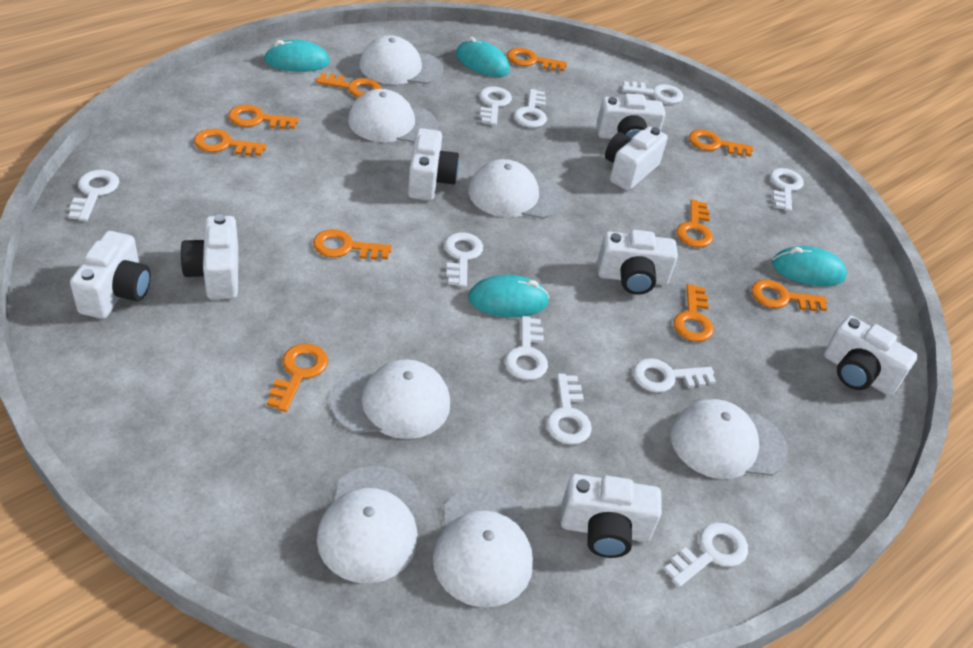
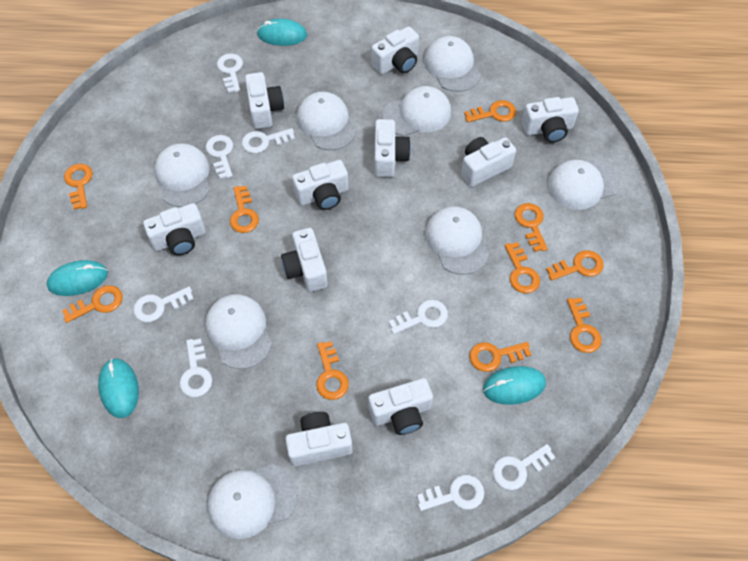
white camera: 8 -> 10
white cap: 7 -> 8
white key: 10 -> 8

